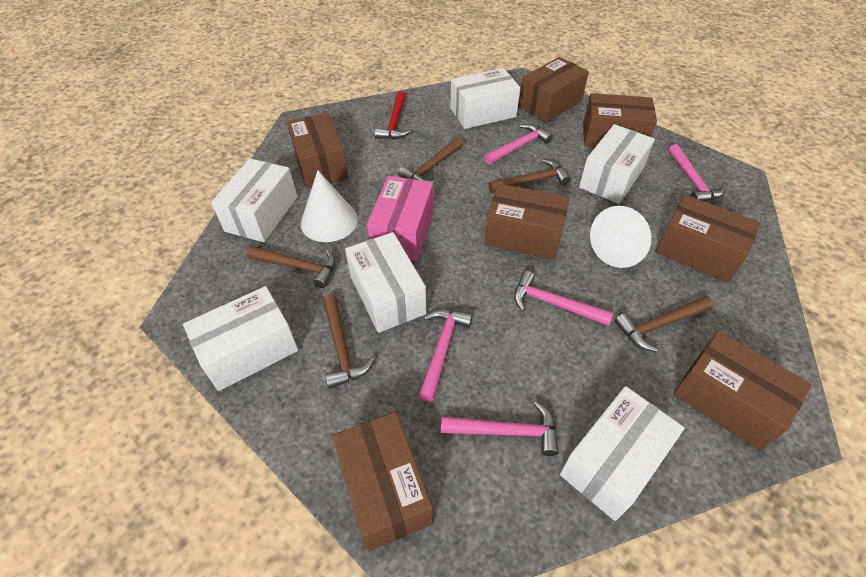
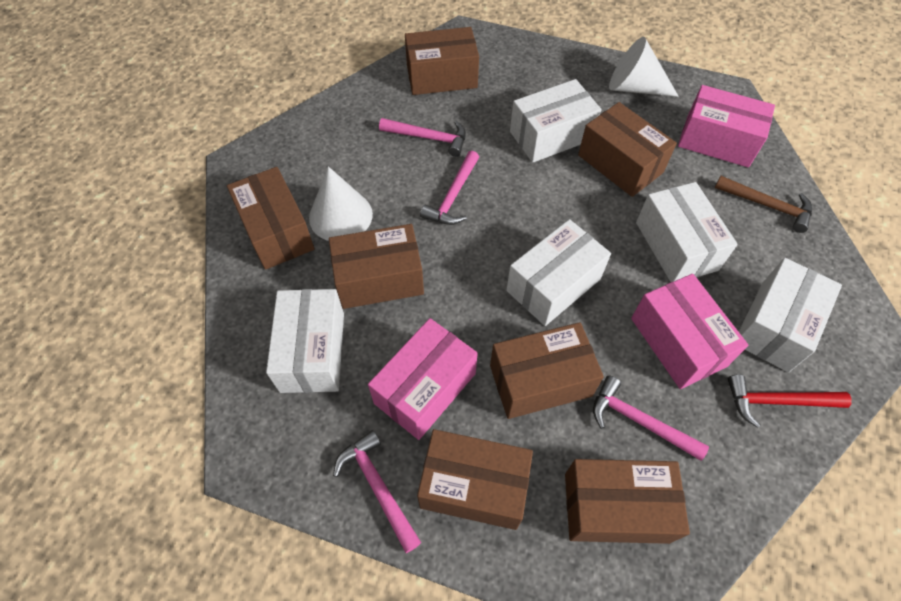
brown hammer: 5 -> 1
pink box: 1 -> 3
pink hammer: 5 -> 4
white box: 6 -> 5

